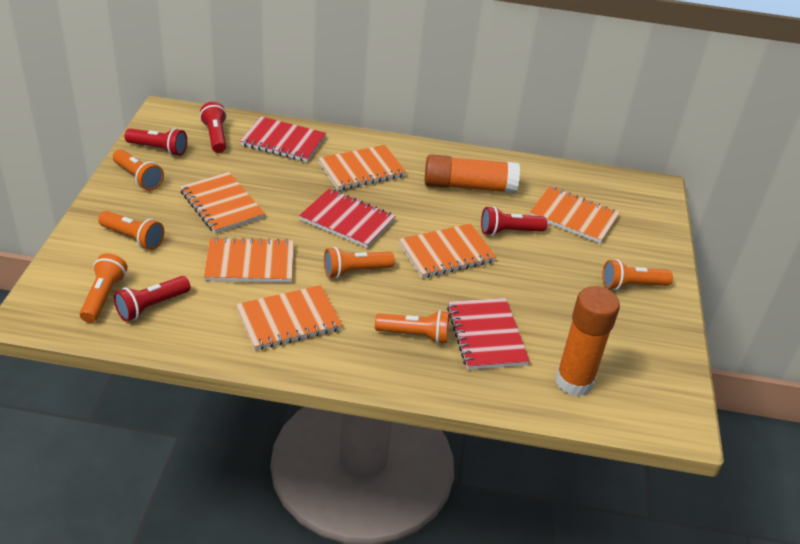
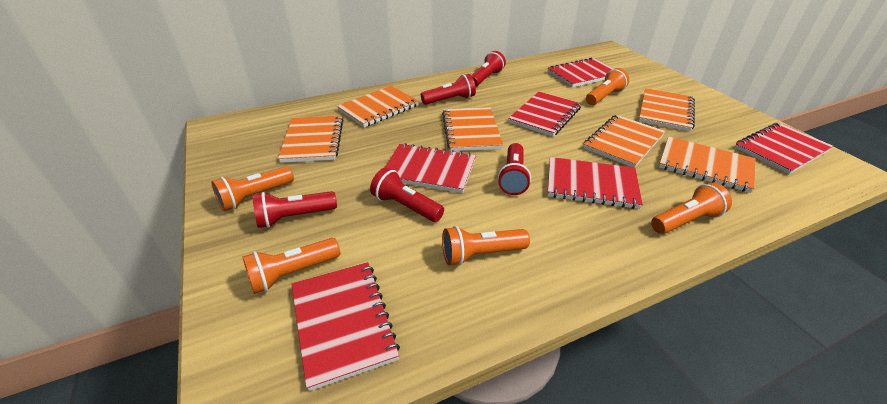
orange flashlight: 6 -> 5
orange glue stick: 2 -> 0
red flashlight: 4 -> 5
red notebook: 3 -> 6

